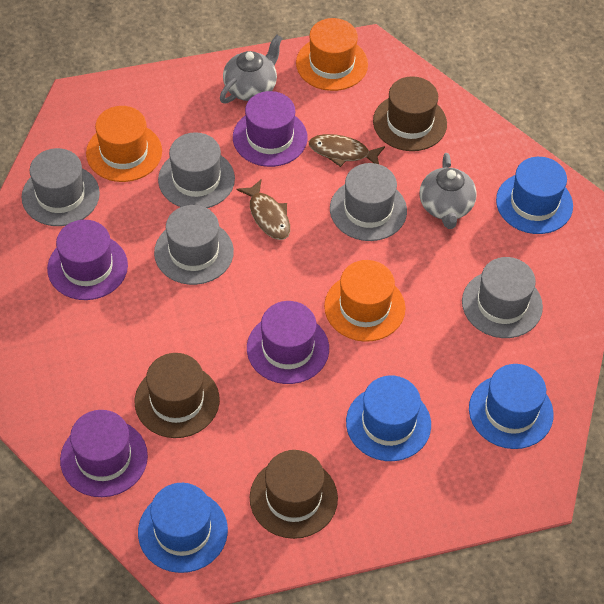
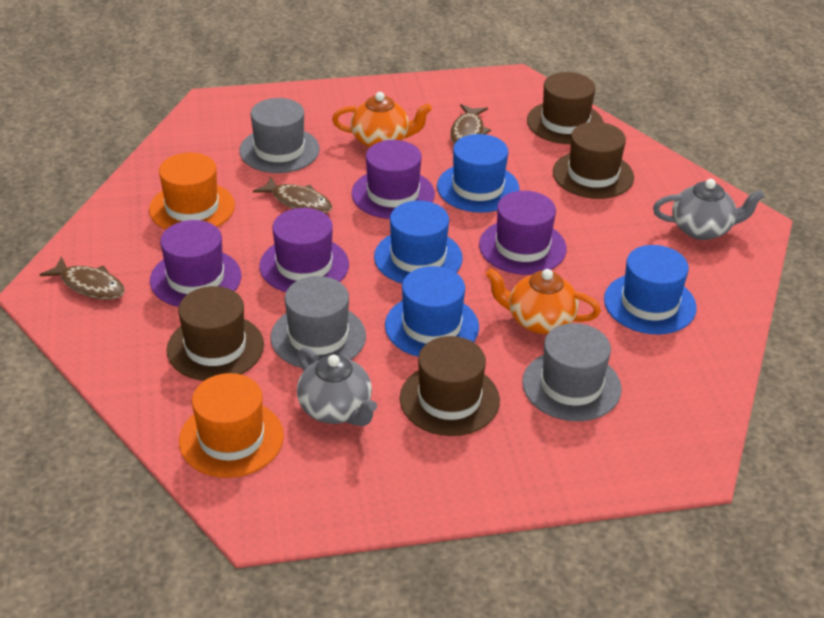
brown fish: 2 -> 3
brown hat: 3 -> 4
grey hat: 5 -> 3
orange hat: 3 -> 2
orange teapot: 0 -> 2

